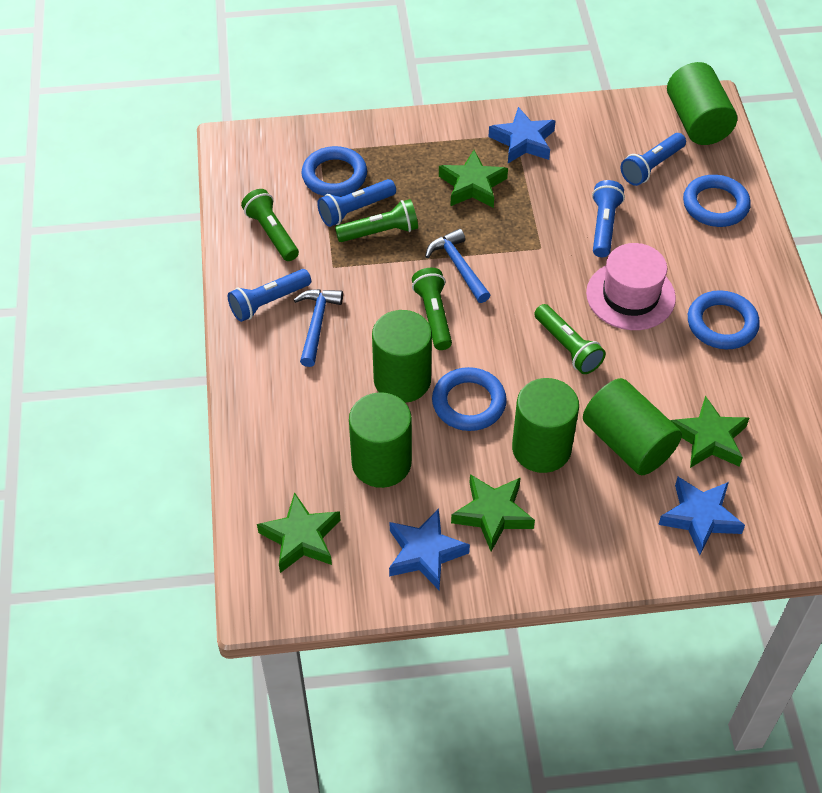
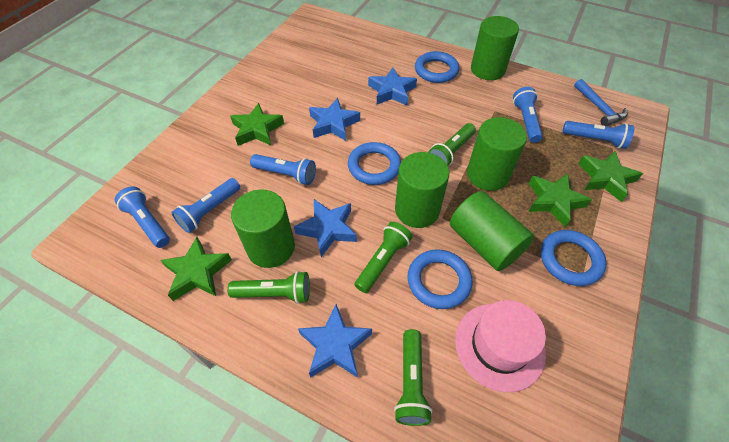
blue flashlight: 4 -> 5
blue hammer: 2 -> 1
blue star: 3 -> 4

